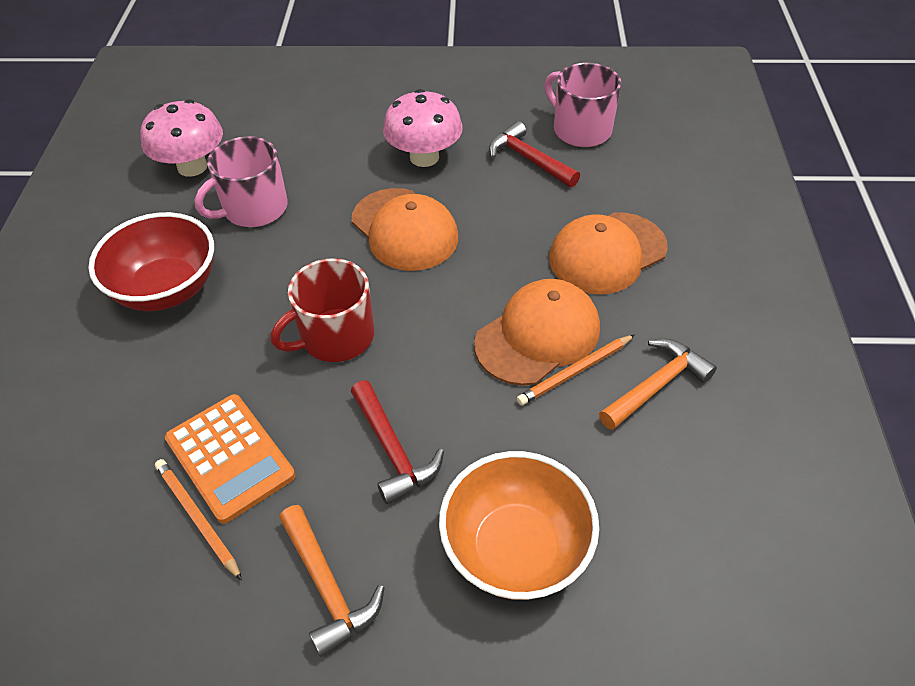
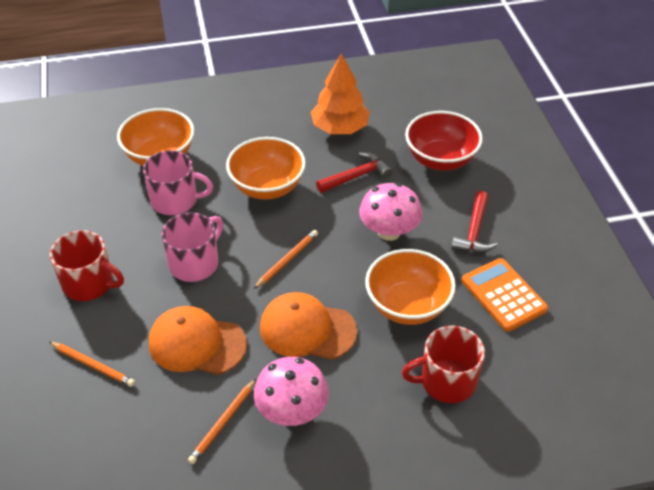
orange bowl: 1 -> 3
orange cap: 3 -> 2
orange hammer: 2 -> 0
orange pencil: 2 -> 3
orange tree: 0 -> 1
red mug: 1 -> 2

